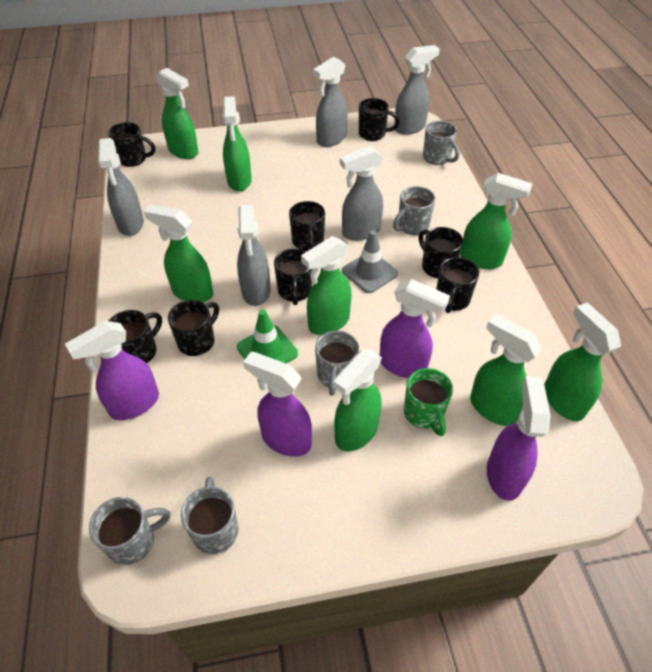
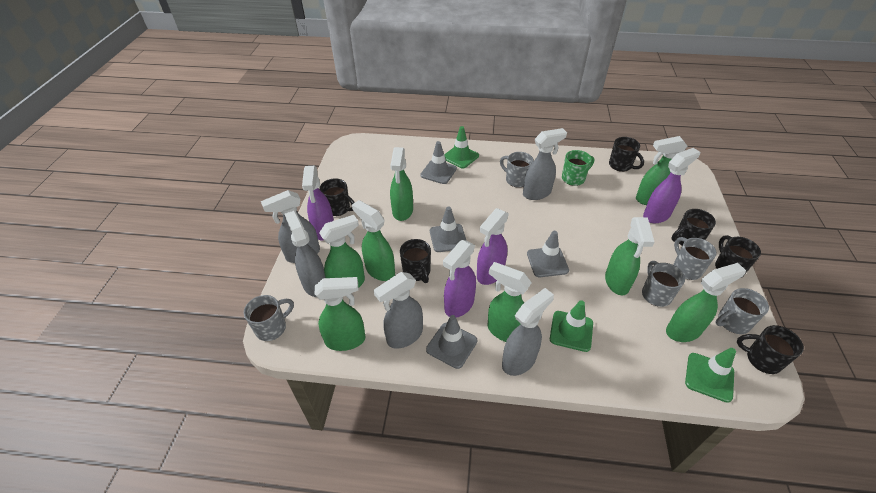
black mug: 8 -> 6
green traffic cone: 1 -> 3
grey traffic cone: 1 -> 4

